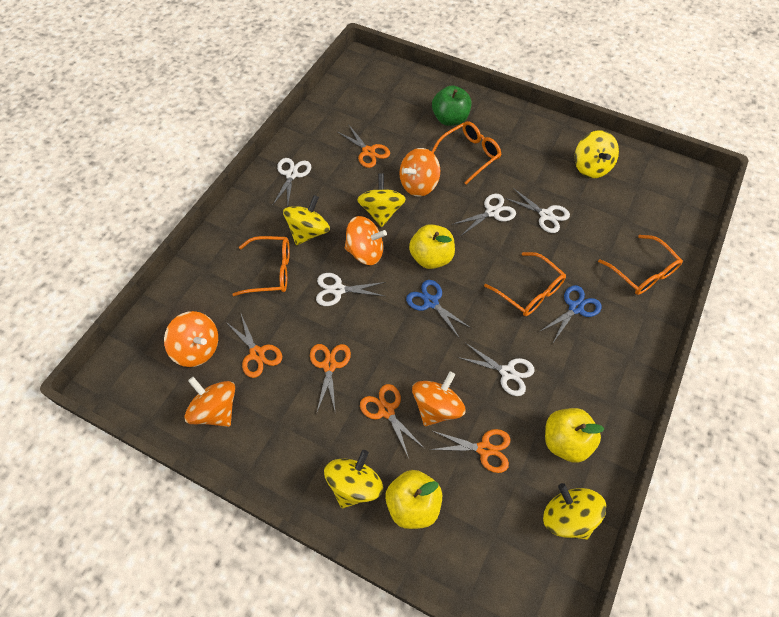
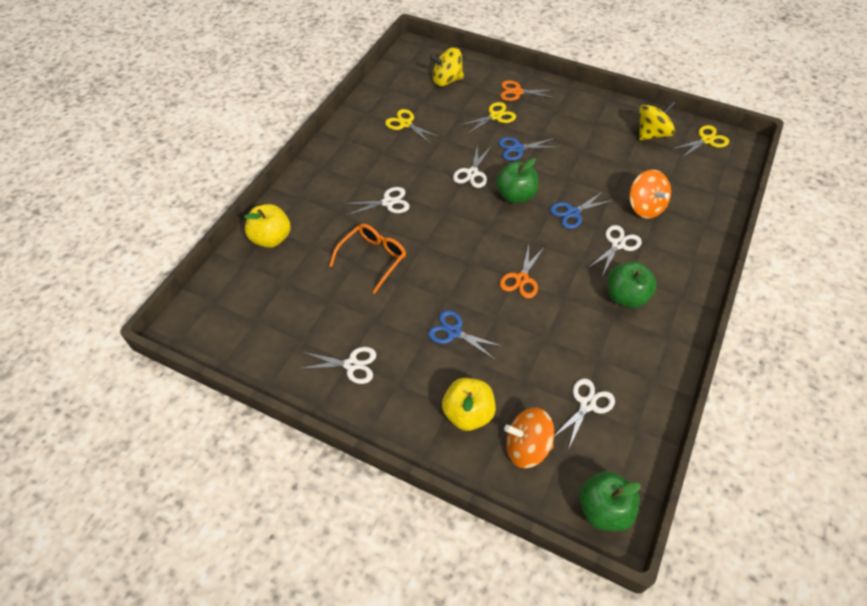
blue scissors: 2 -> 3
green apple: 1 -> 3
orange glasses: 4 -> 1
orange scissors: 5 -> 2
orange spinning top: 5 -> 2
yellow apple: 3 -> 2
yellow scissors: 0 -> 3
yellow spinning top: 5 -> 2

